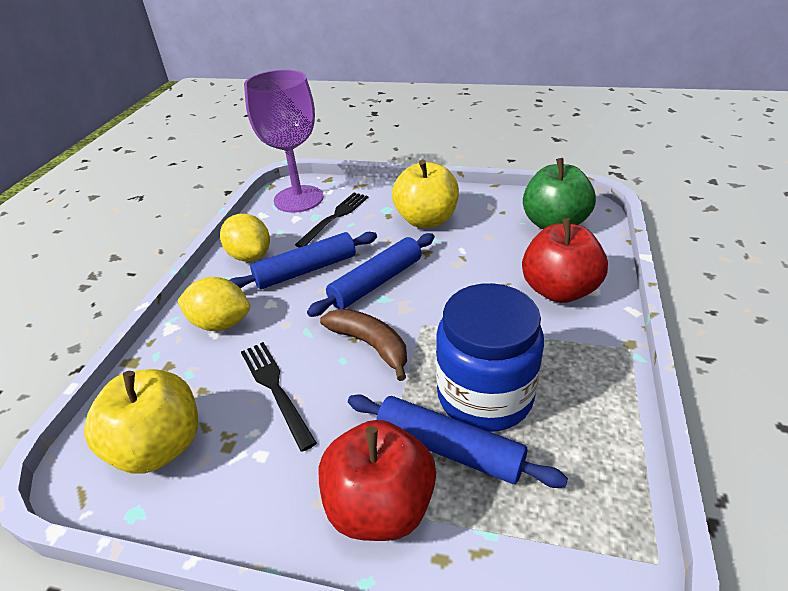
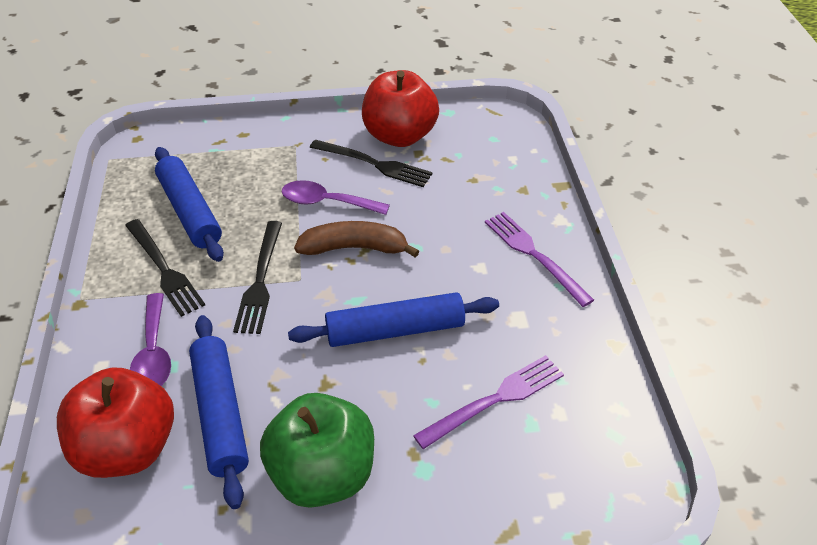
black fork: 2 -> 3
blue jar: 1 -> 0
purple fork: 0 -> 2
purple goblet: 1 -> 0
purple spoon: 0 -> 2
yellow apple: 2 -> 0
yellow lemon: 2 -> 0

